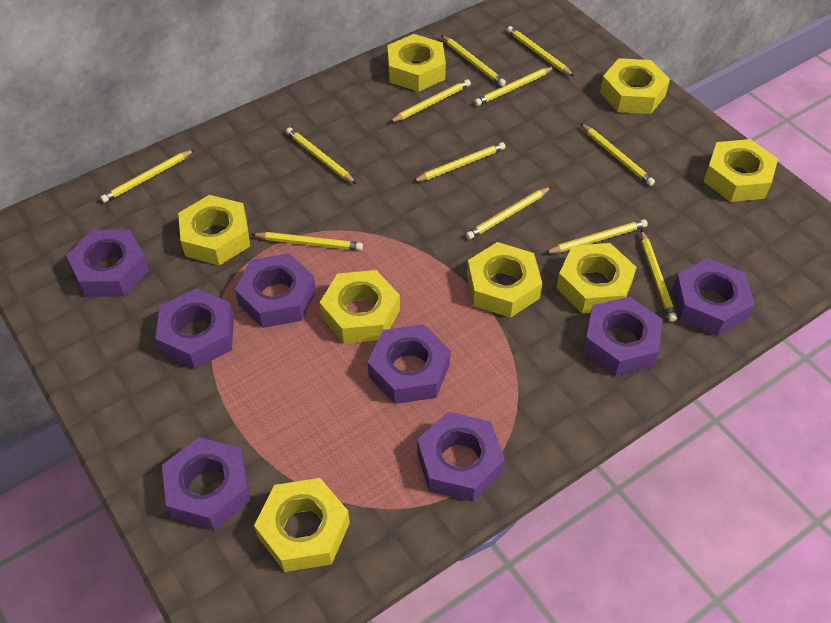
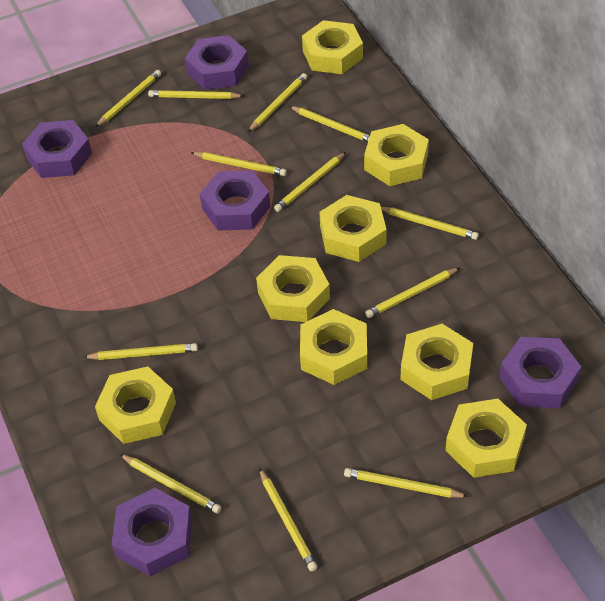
purple nut: 8 -> 5

